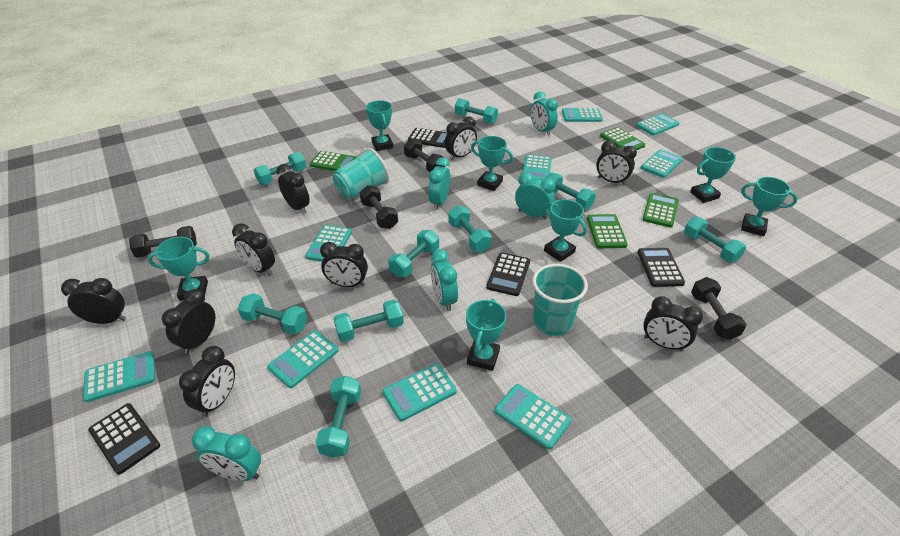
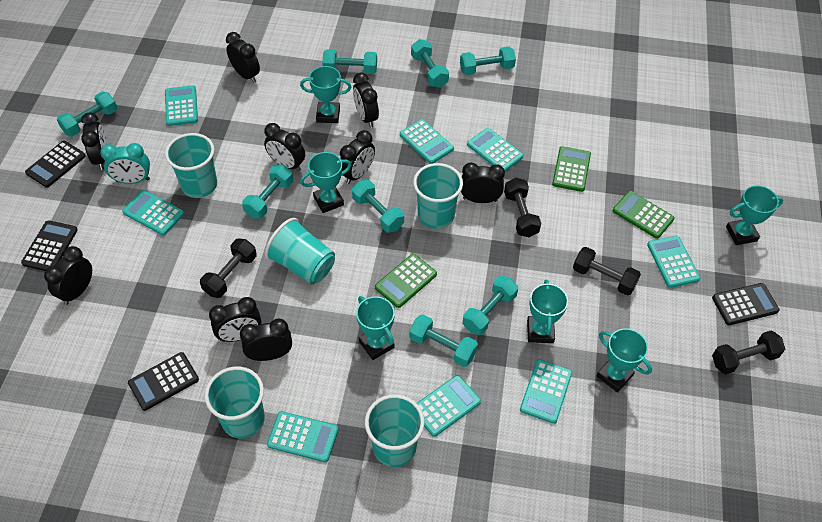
green calculator: 4 -> 3
turquoise calculator: 9 -> 8
turquoise clock: 5 -> 1
turquoise cup: 2 -> 5
turquoise dumbbell: 9 -> 8
turquoise trophy: 7 -> 6

